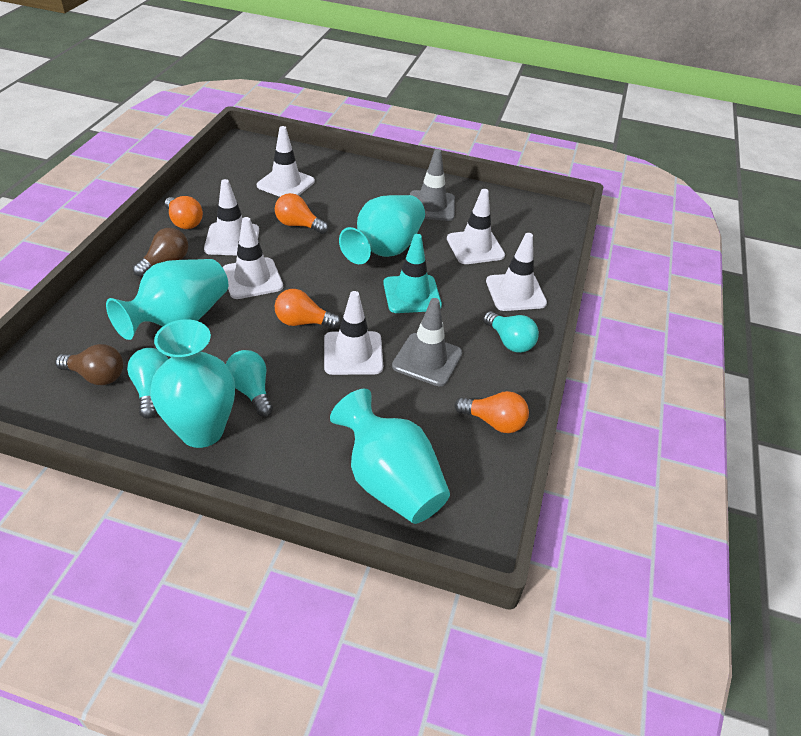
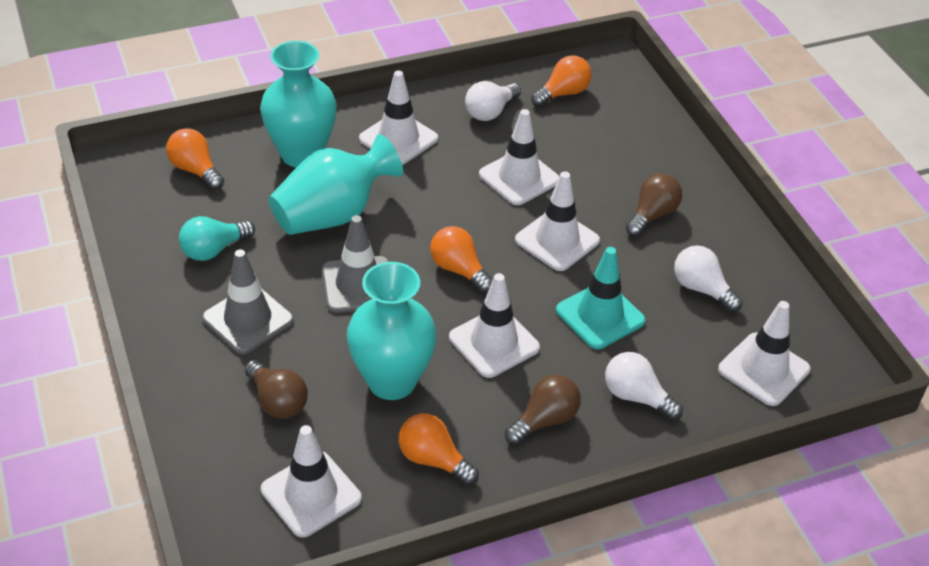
brown light bulb: 2 -> 3
turquoise light bulb: 3 -> 1
turquoise vase: 4 -> 3
white light bulb: 0 -> 3

